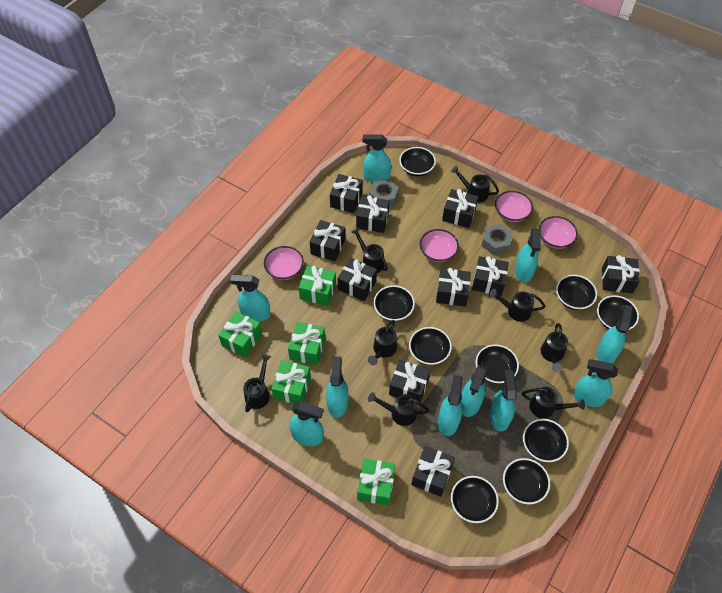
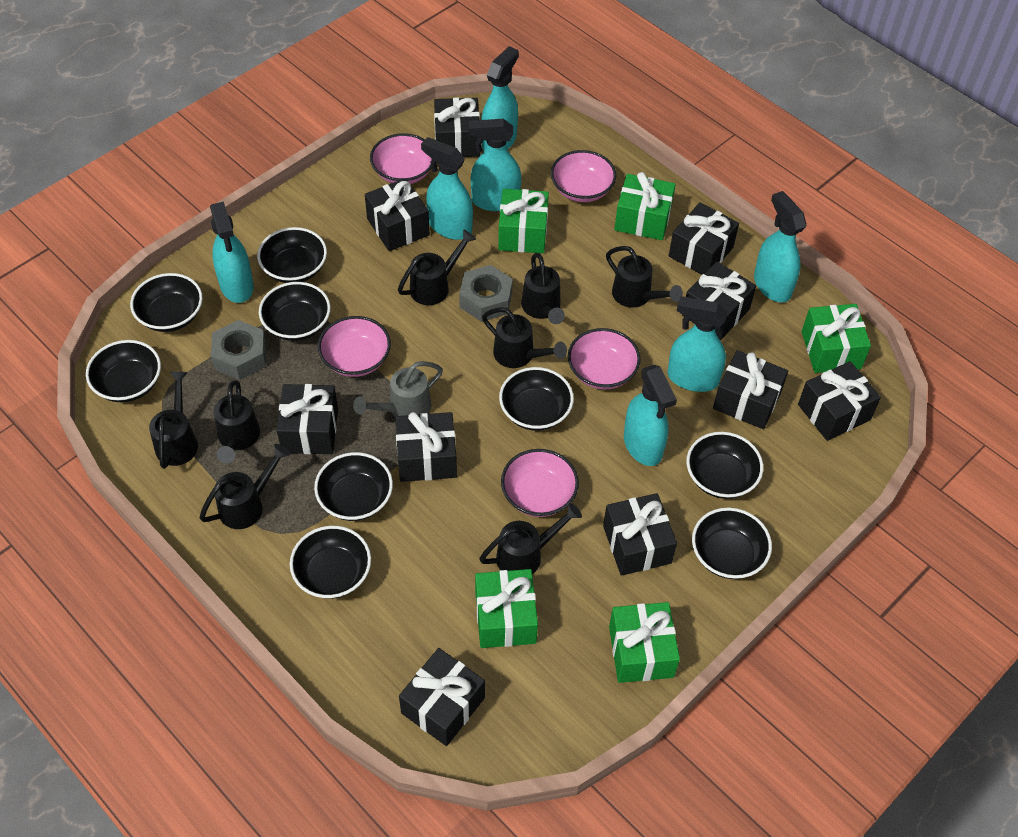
grey watering can: 0 -> 1
pink bowl: 4 -> 5
turquoise spray bottle: 10 -> 7

